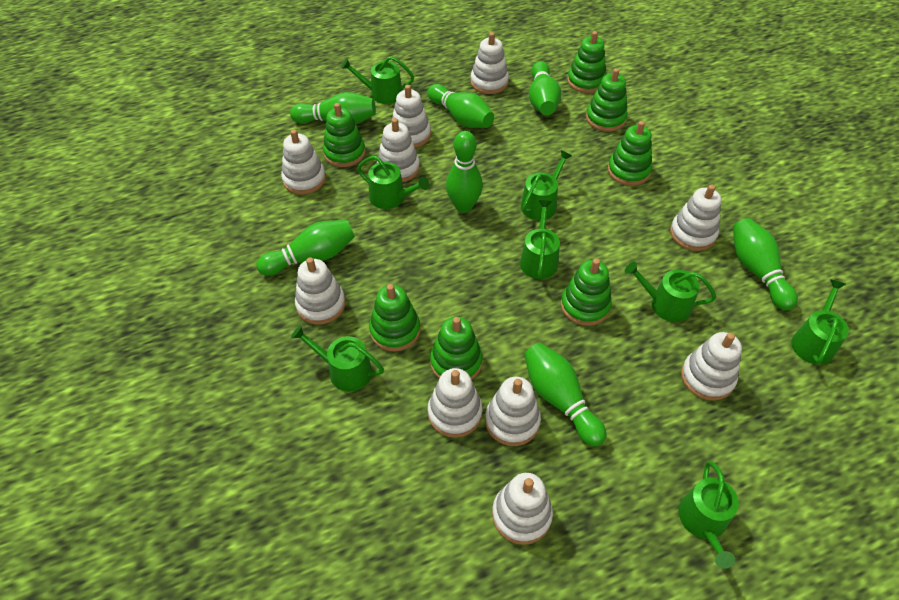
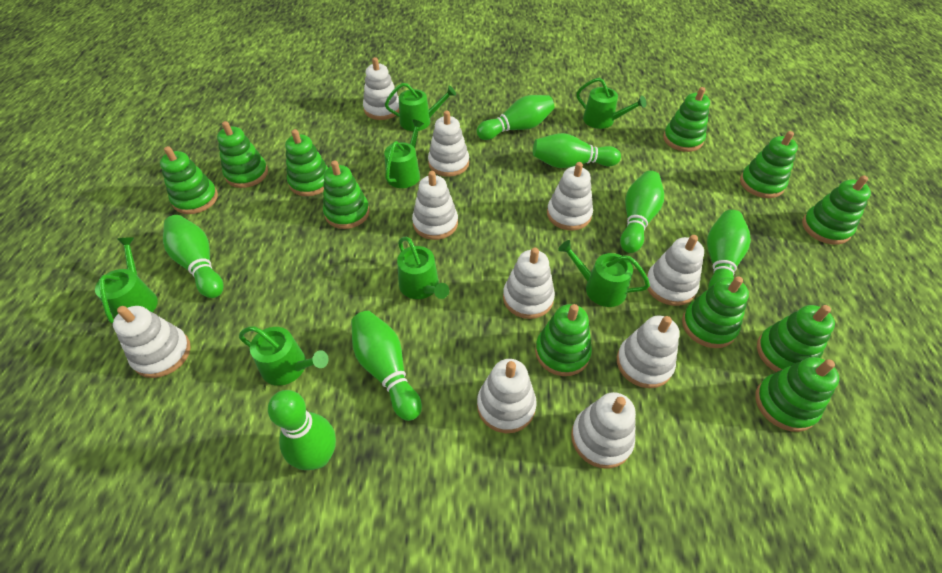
green stacking toy: 7 -> 11
green watering can: 8 -> 7

